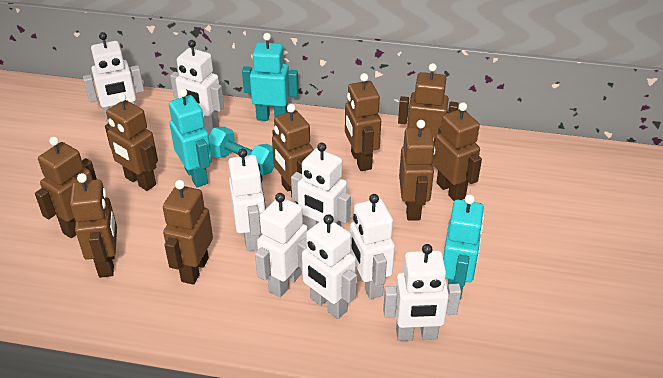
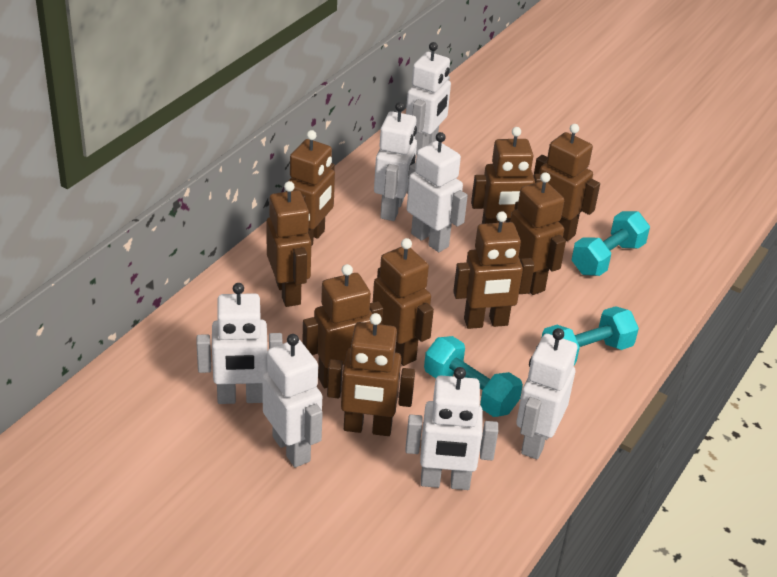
turquoise dumbbell: 1 -> 3
turquoise robot: 3 -> 0
white robot: 8 -> 7

